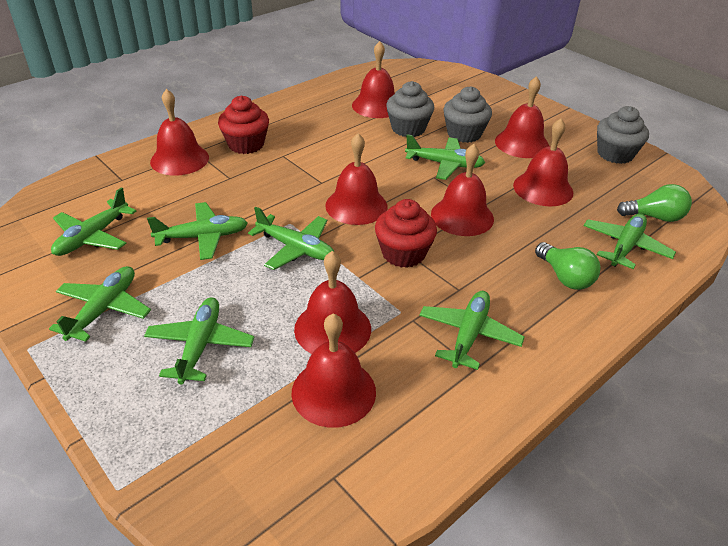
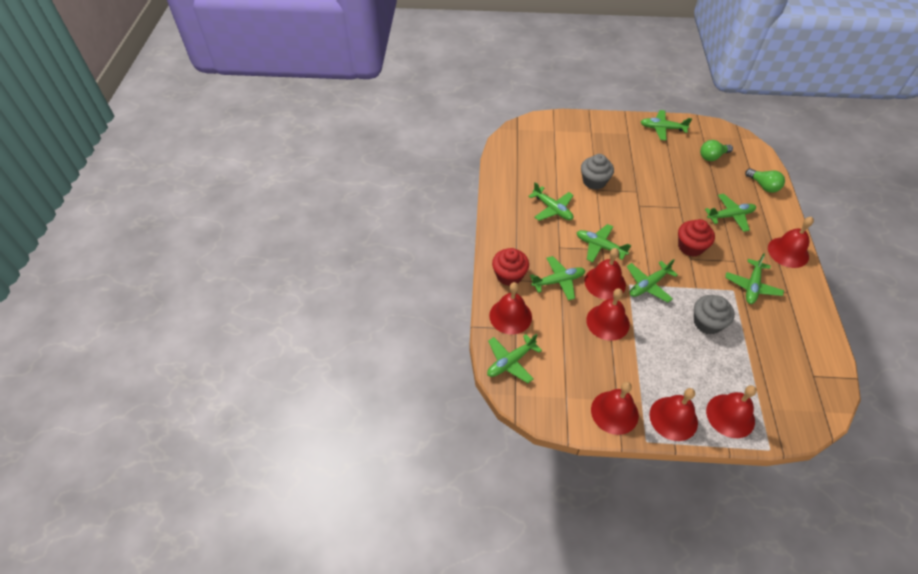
grey cupcake: 3 -> 2
red bell: 8 -> 7

